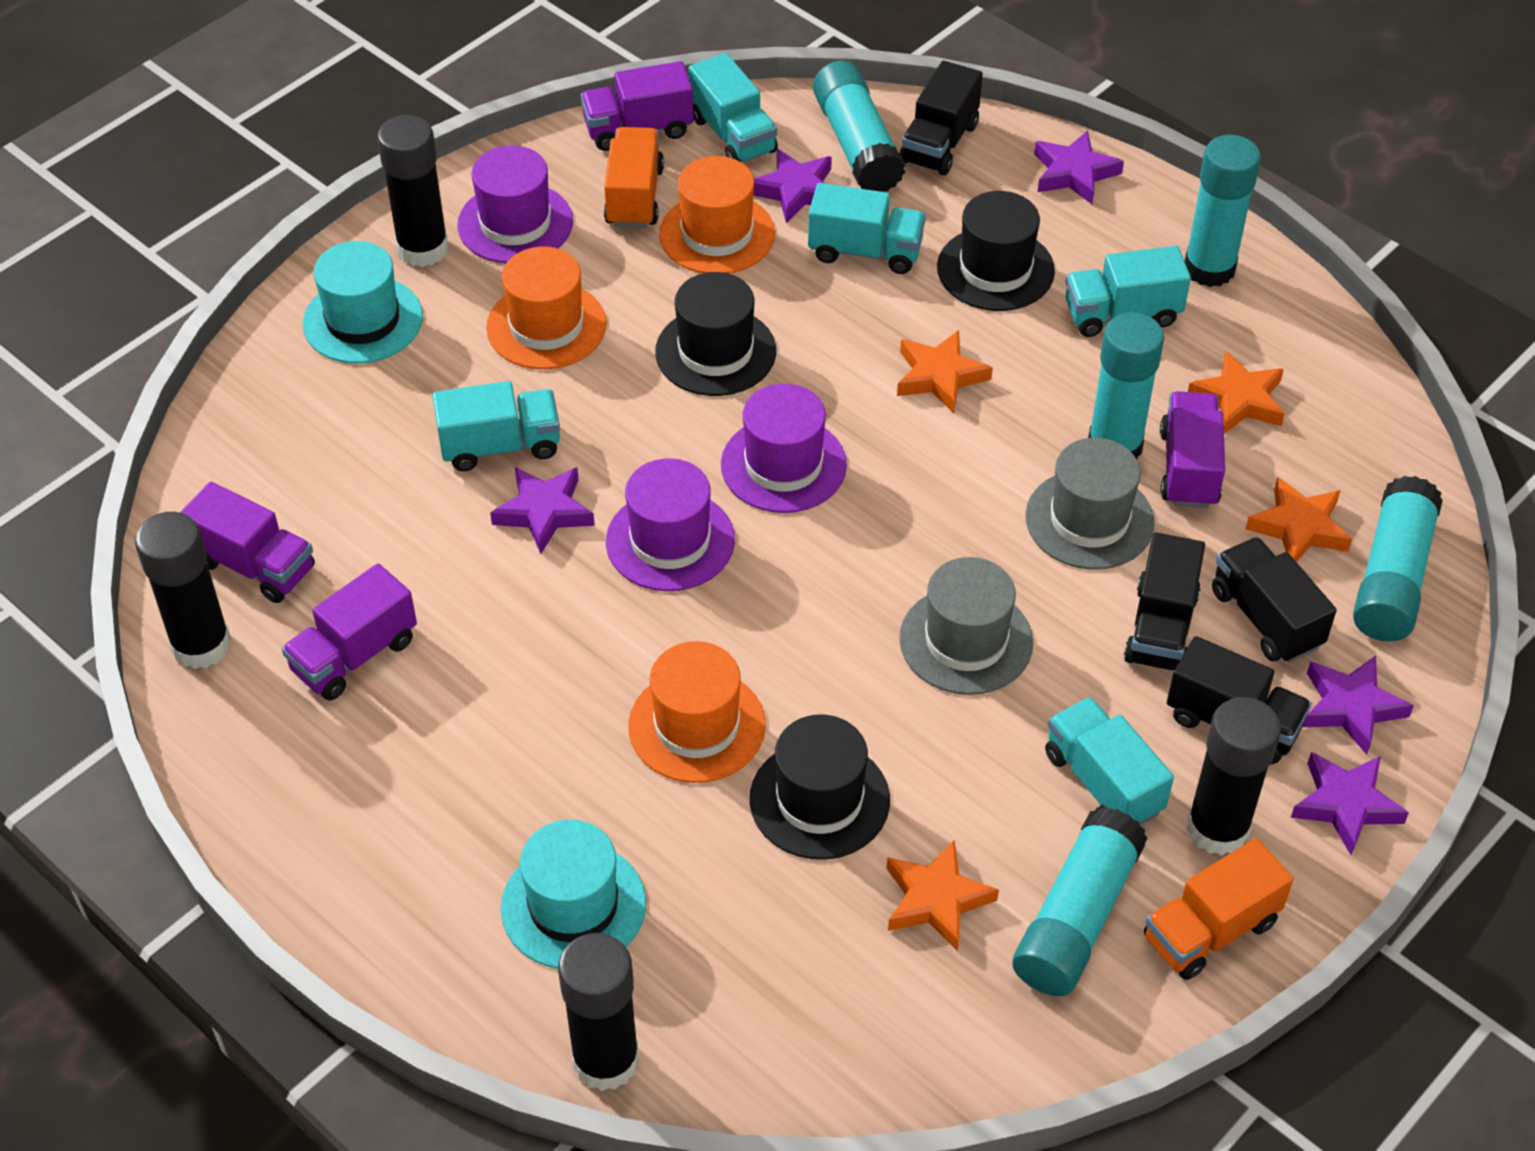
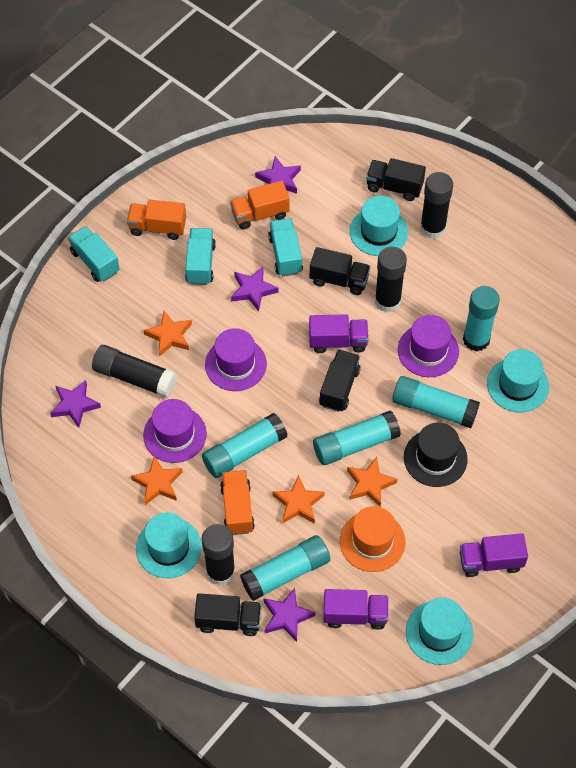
black hat: 3 -> 1
grey hat: 2 -> 0
orange hat: 3 -> 1
orange truck: 2 -> 3
purple star: 5 -> 4
purple truck: 4 -> 3
turquoise hat: 2 -> 4
turquoise truck: 5 -> 3

